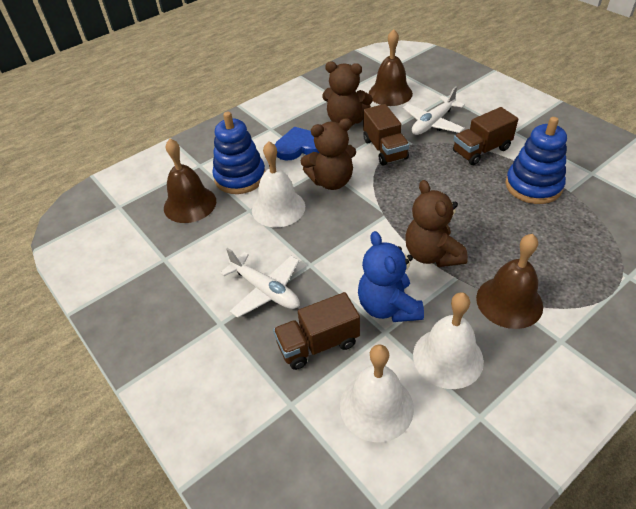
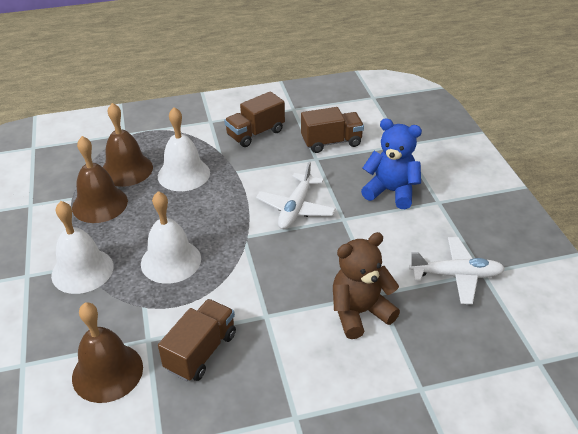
blue heart: 1 -> 0
blue stacking toy: 2 -> 0
brown teddy bear: 3 -> 1

